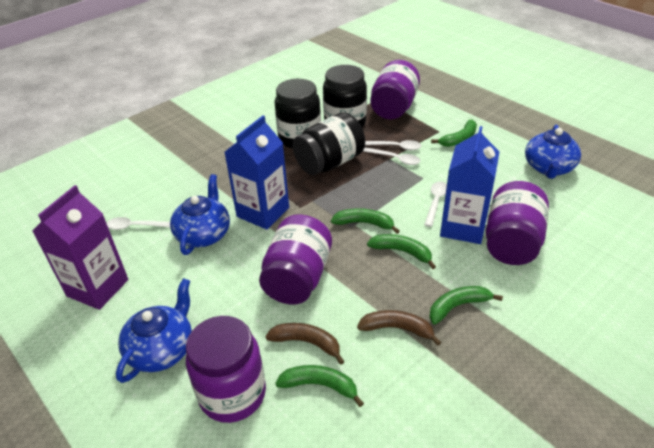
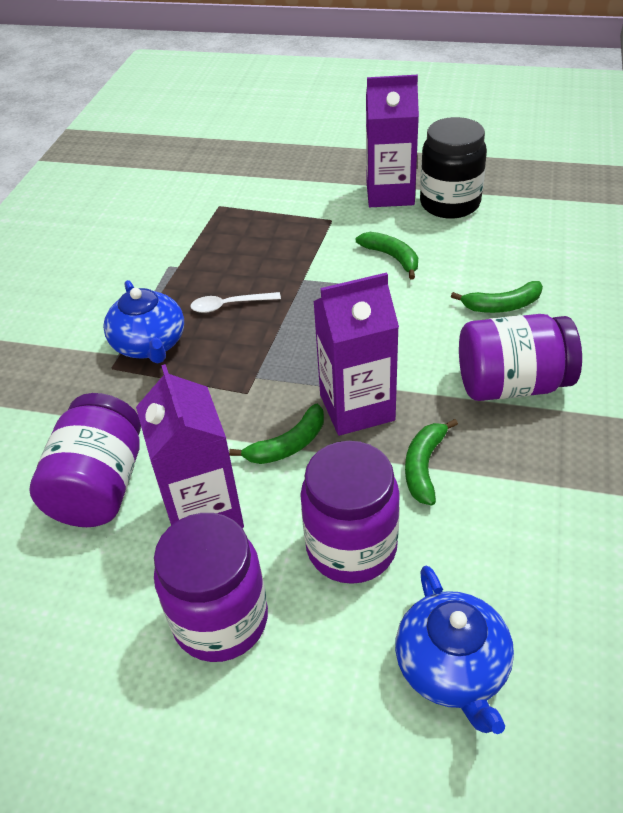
black jar: 3 -> 1
blue carton: 2 -> 0
blue teapot: 3 -> 2
brown banana: 2 -> 0
green banana: 5 -> 4
purple carton: 1 -> 3
white spoon: 4 -> 1

